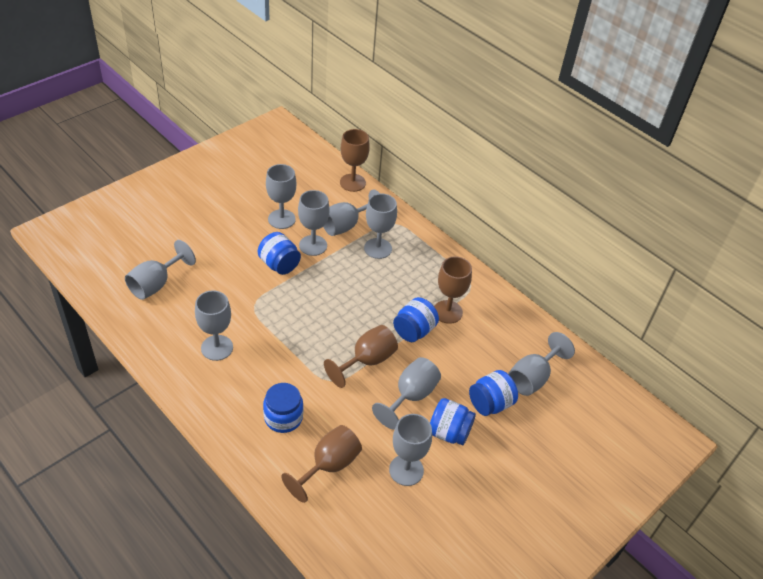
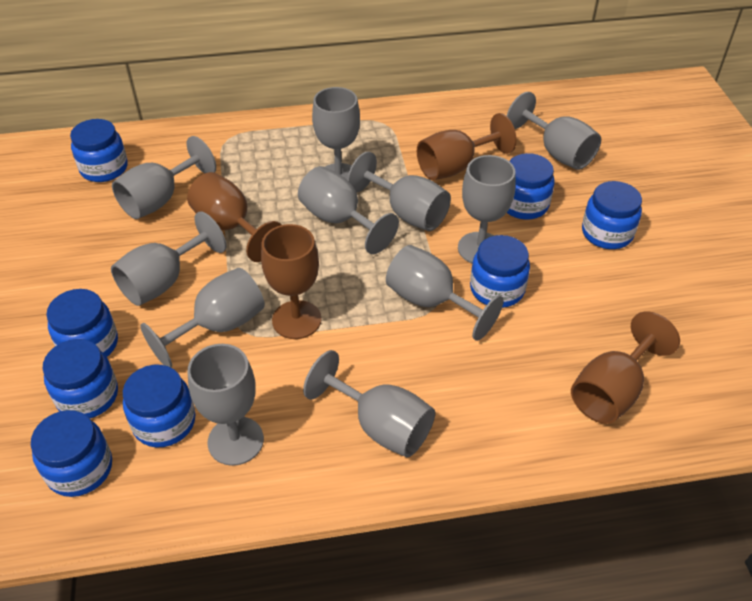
blue jar: 5 -> 8
grey goblet: 9 -> 11

